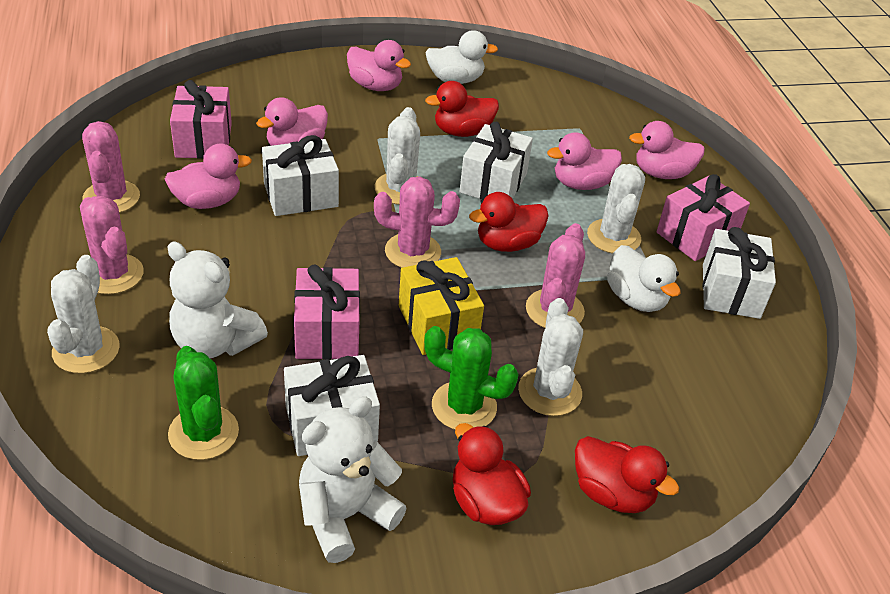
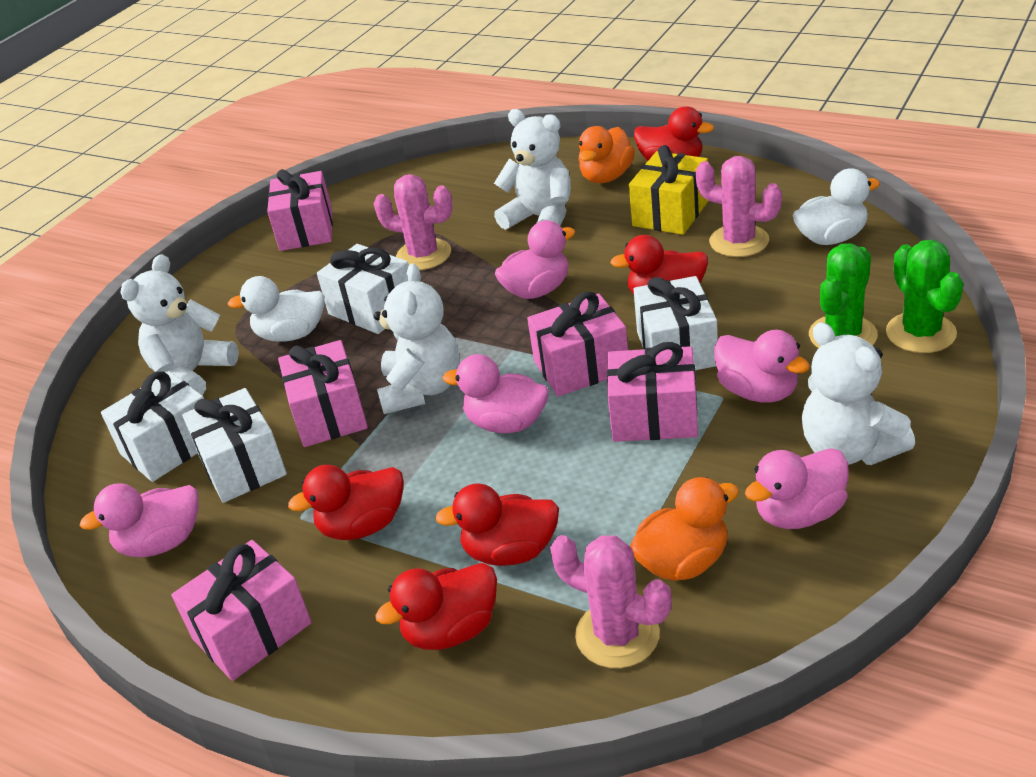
orange duck: 0 -> 2
pink cactus: 4 -> 3
pink gift: 3 -> 5
red duck: 4 -> 5
white cactus: 4 -> 0
white teddy bear: 2 -> 4

